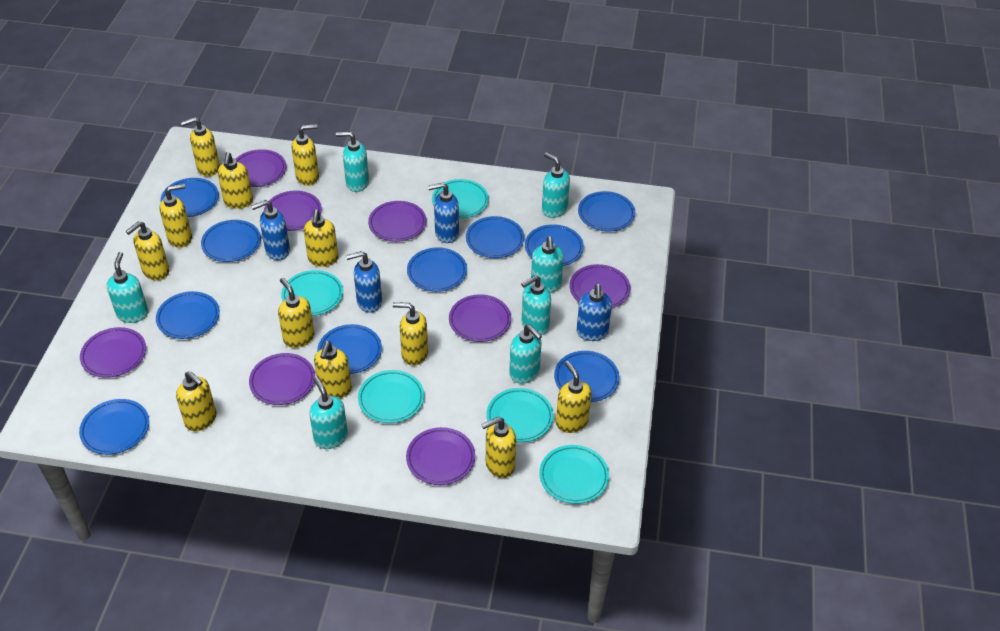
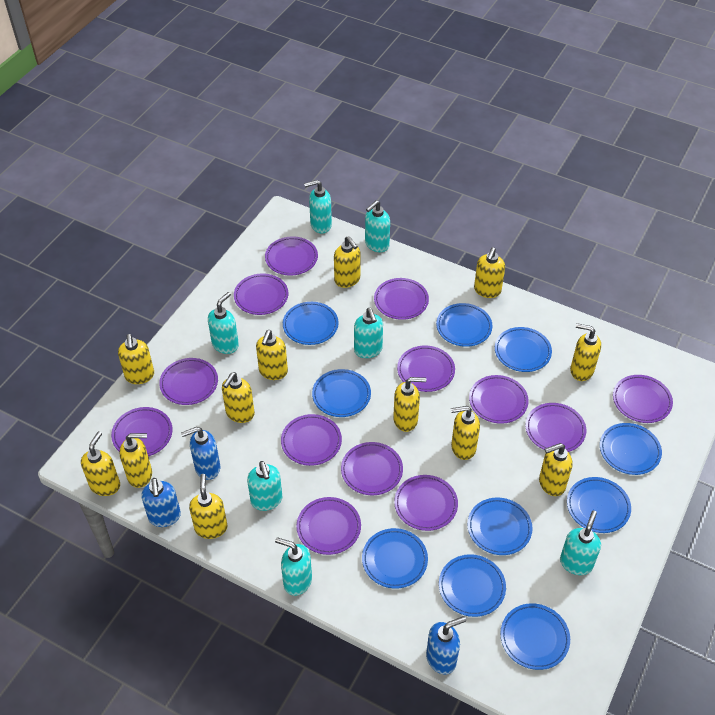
blue soap dispenser: 4 -> 3
purple plate: 8 -> 13
turquoise plate: 5 -> 0

